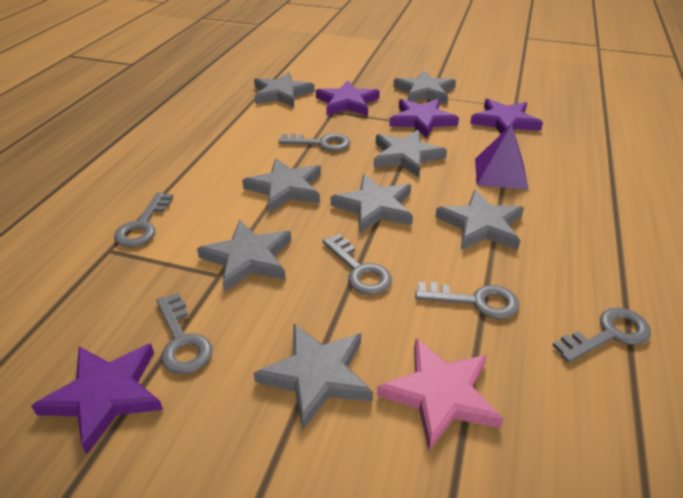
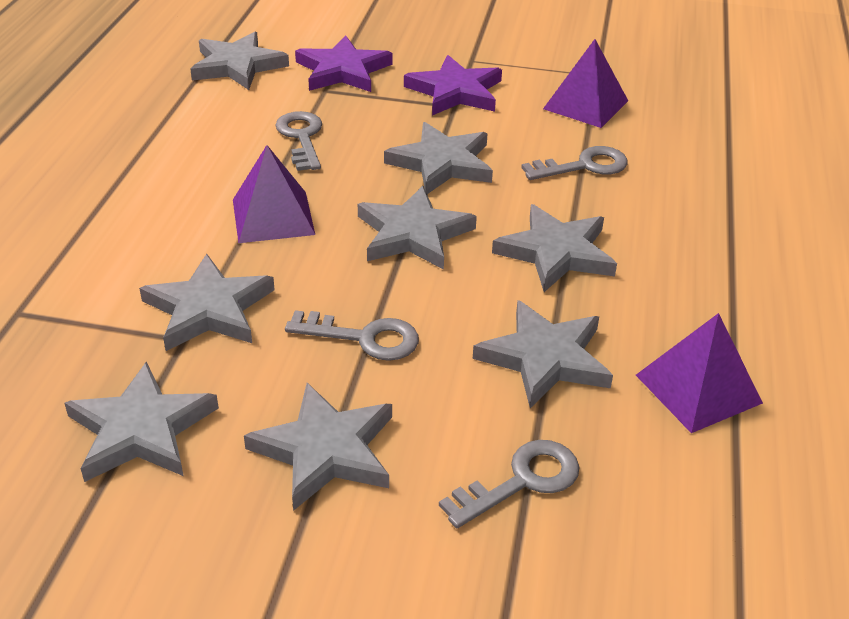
grey key: 6 -> 4
pink star: 1 -> 0
purple pyramid: 1 -> 3
purple star: 4 -> 2

